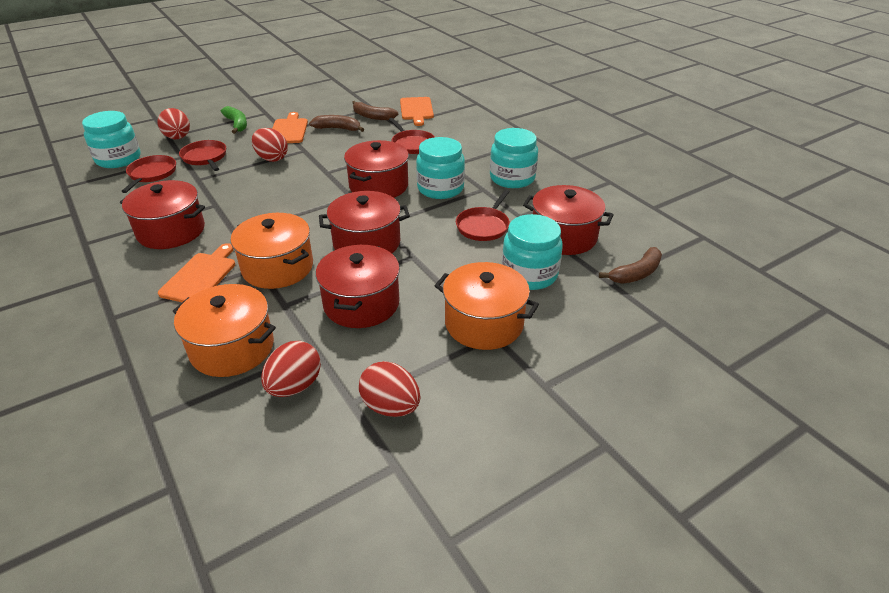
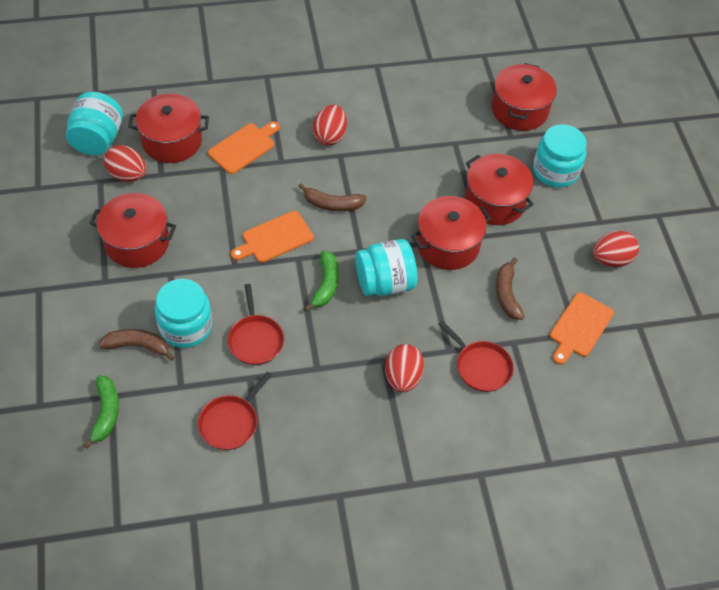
green banana: 1 -> 2
orange pot: 3 -> 0
red pan: 4 -> 3

